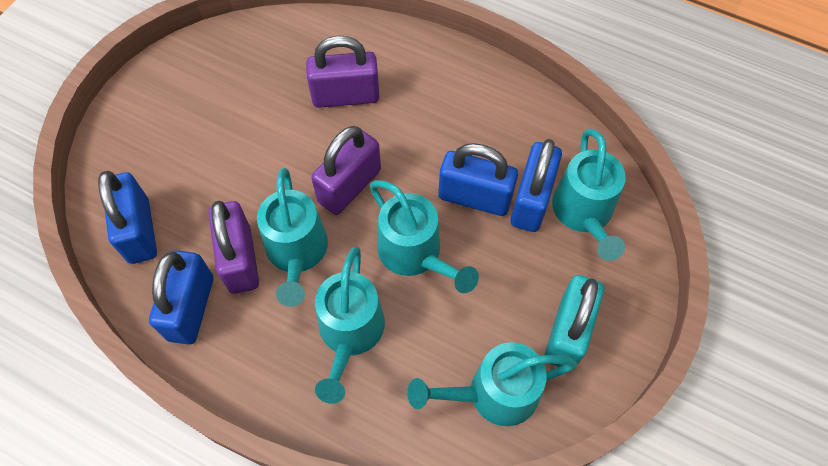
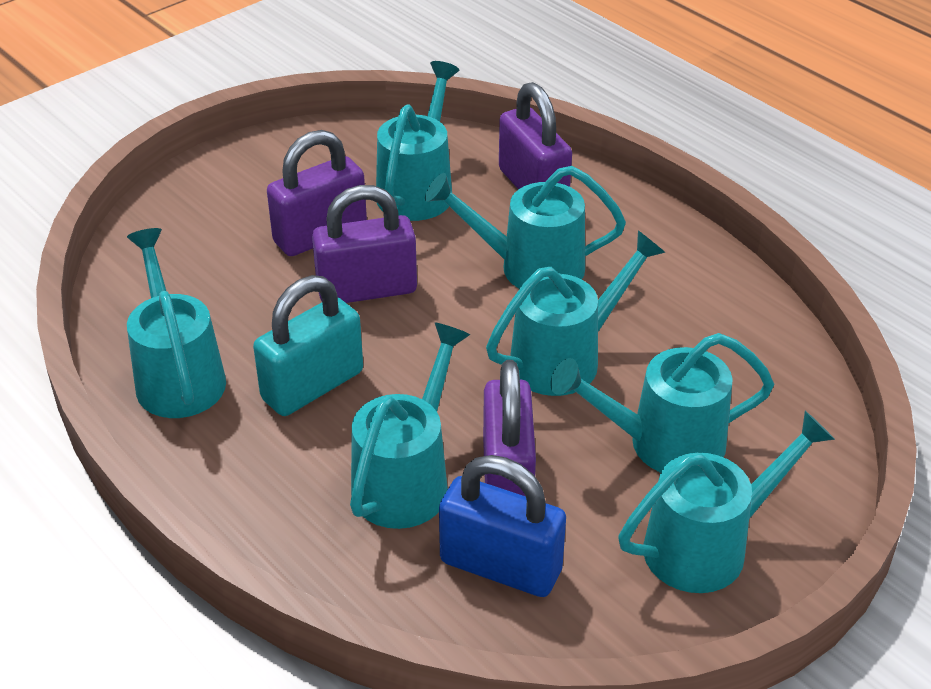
blue padlock: 4 -> 1
purple padlock: 3 -> 4
turquoise watering can: 5 -> 7

